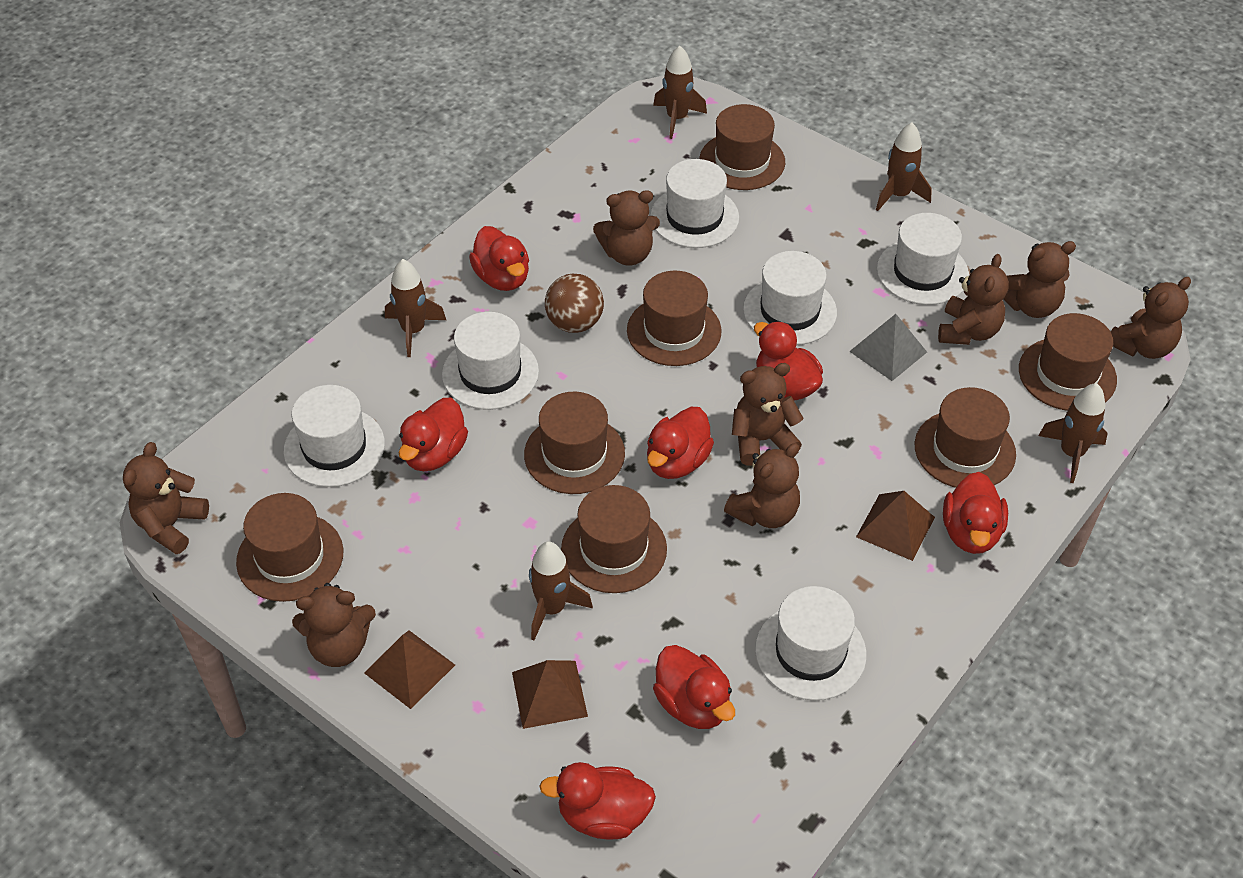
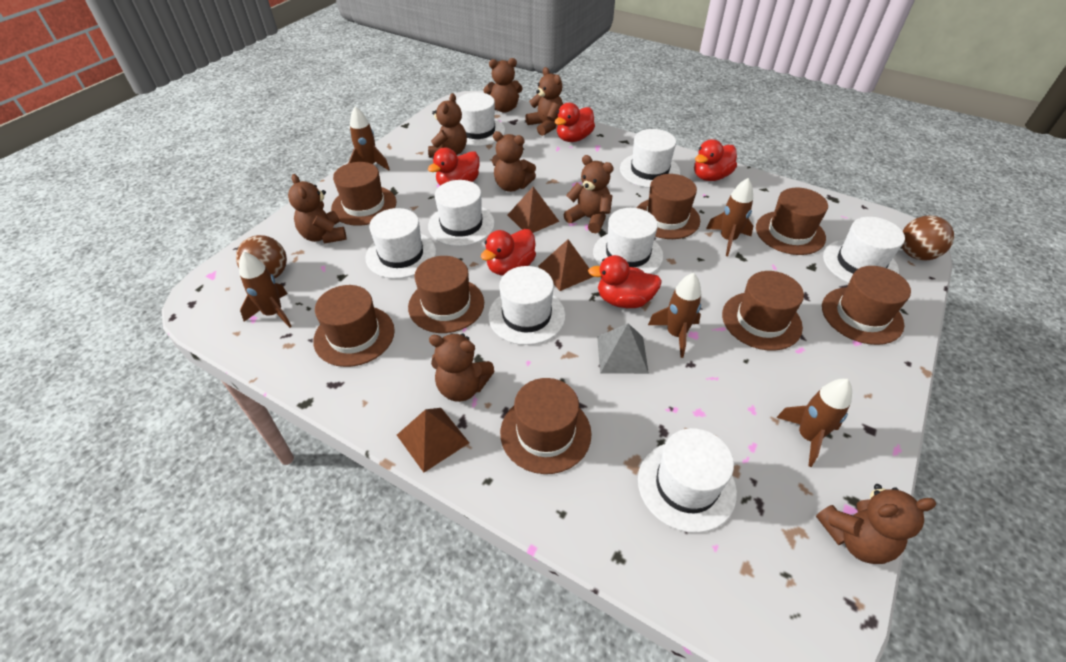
brown ball: 1 -> 2
brown hat: 7 -> 8
red duck: 7 -> 5
white hat: 6 -> 8

